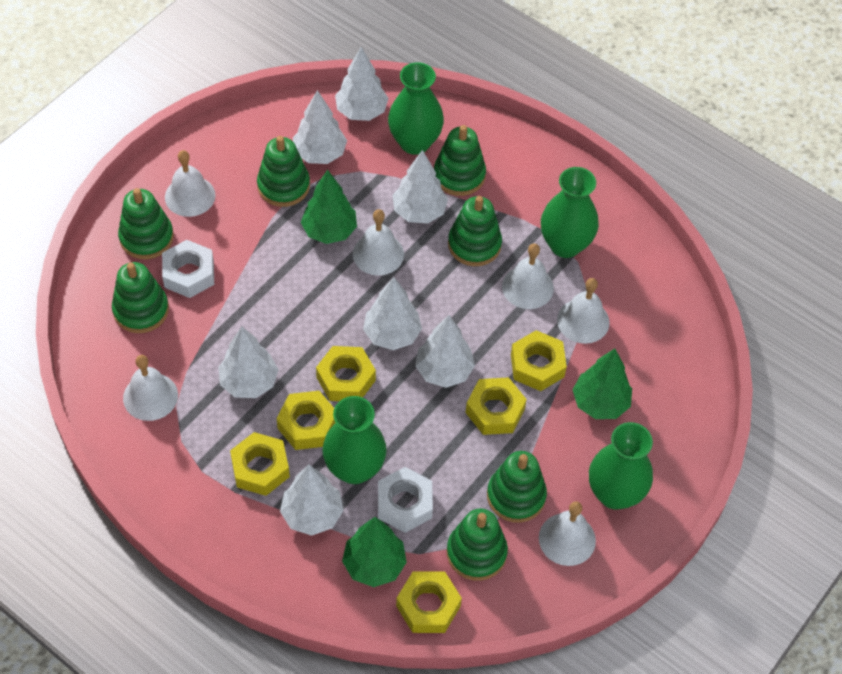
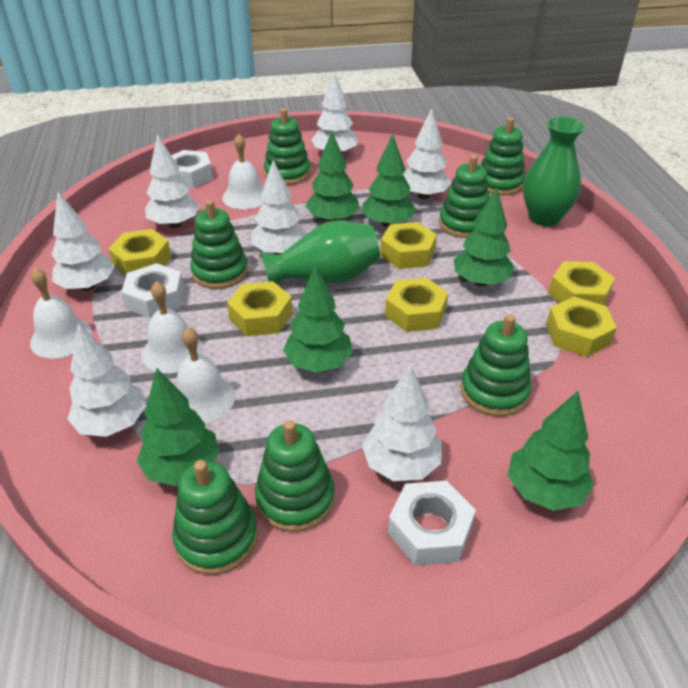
green tree: 3 -> 6
green vase: 4 -> 2
white bell: 6 -> 4
white nut: 2 -> 3

